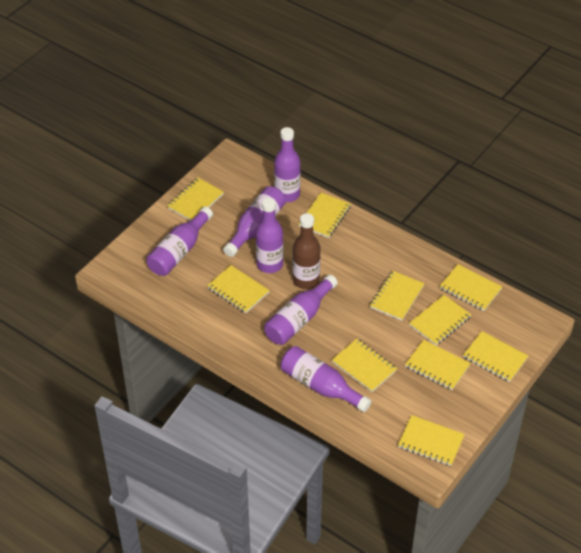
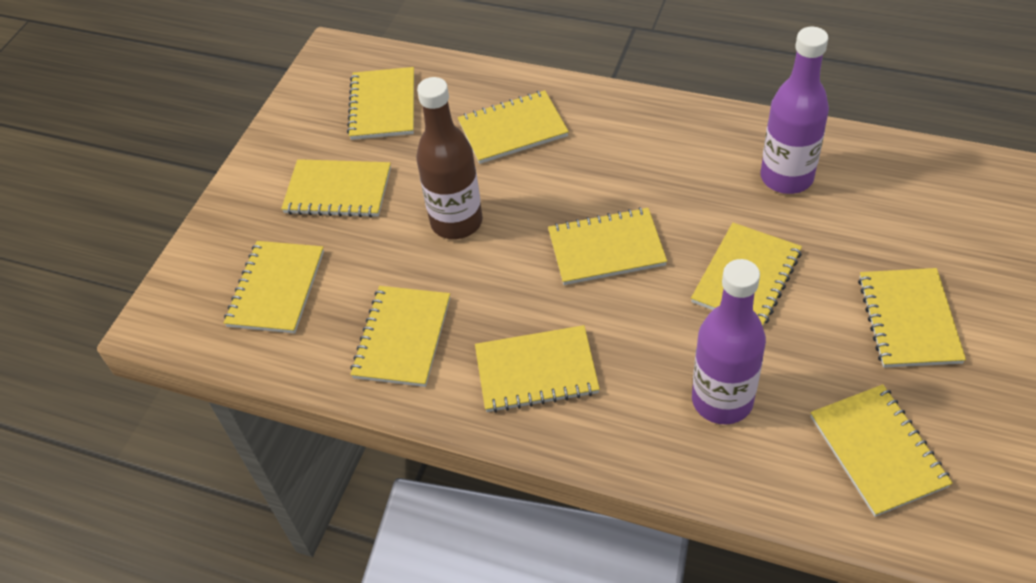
purple bottle: 6 -> 2

